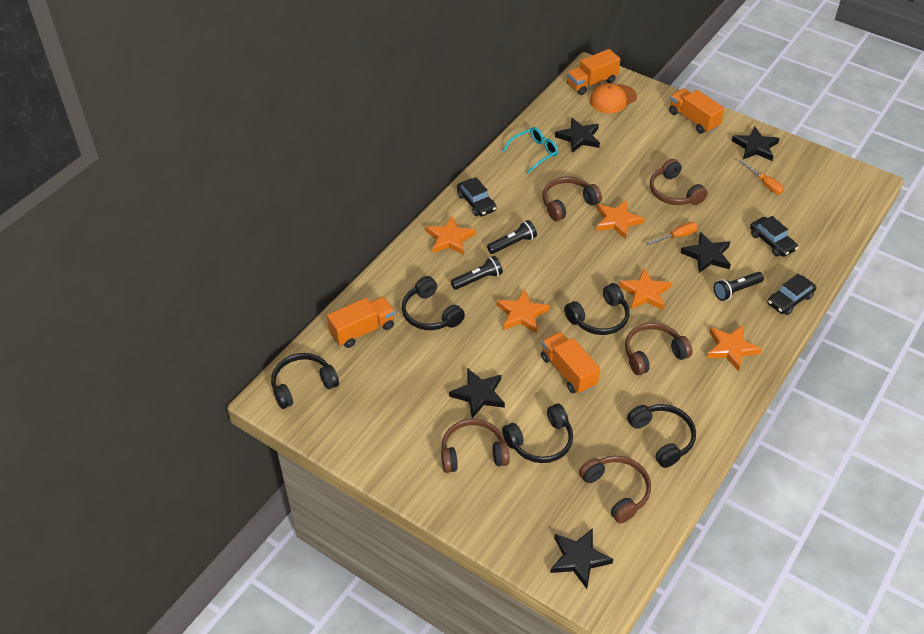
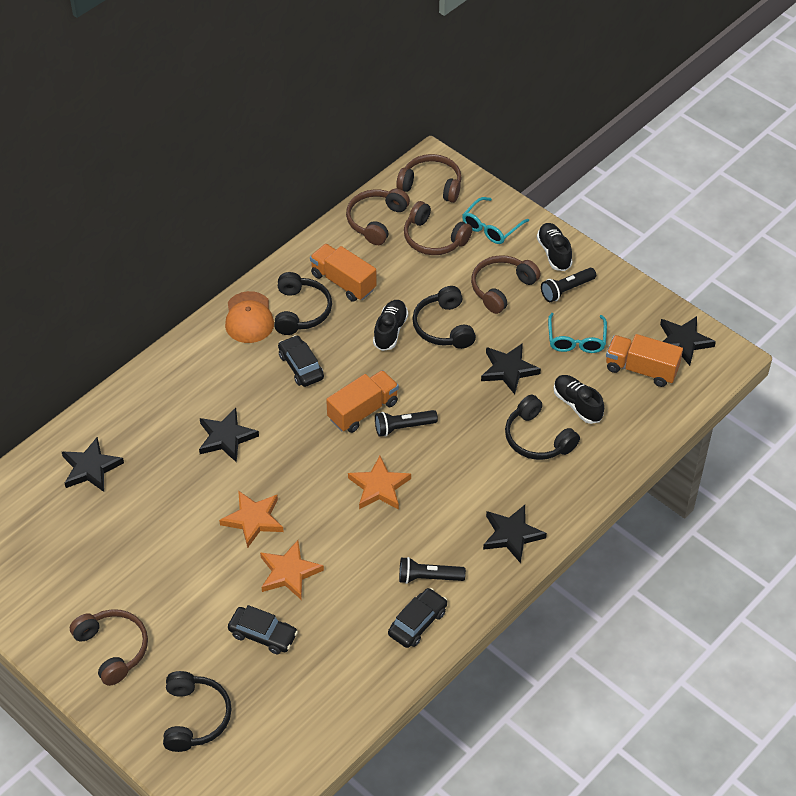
black headphones: 5 -> 4
black shoe: 0 -> 3
orange screwdriver: 2 -> 0
orange star: 5 -> 3
orange truck: 4 -> 3
turquoise glasses: 1 -> 2

